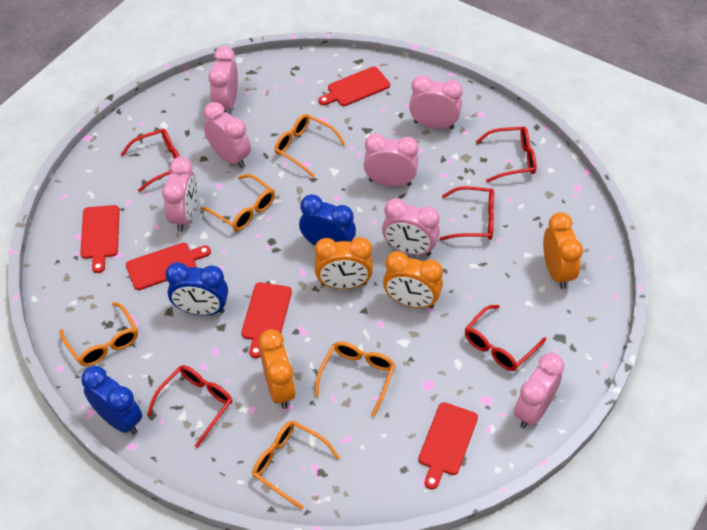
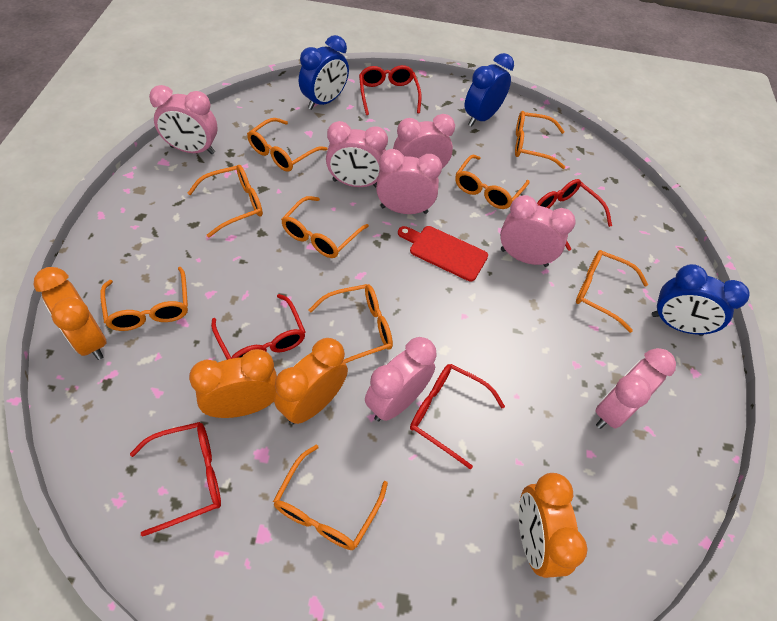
orange glasses: 5 -> 9
red cutting board: 5 -> 1

